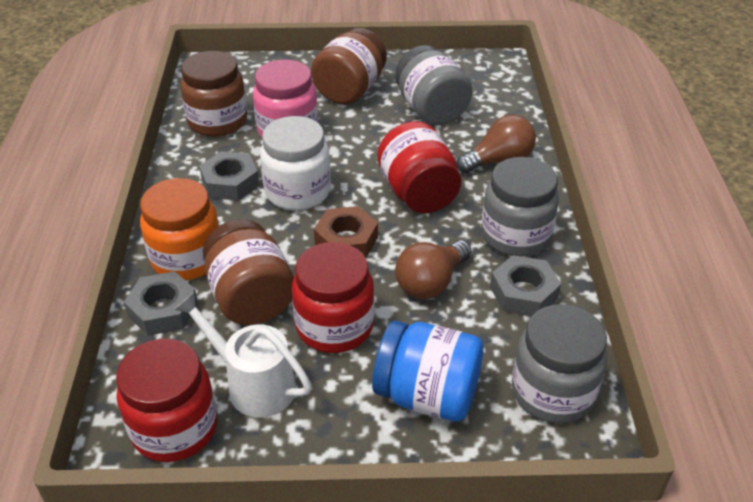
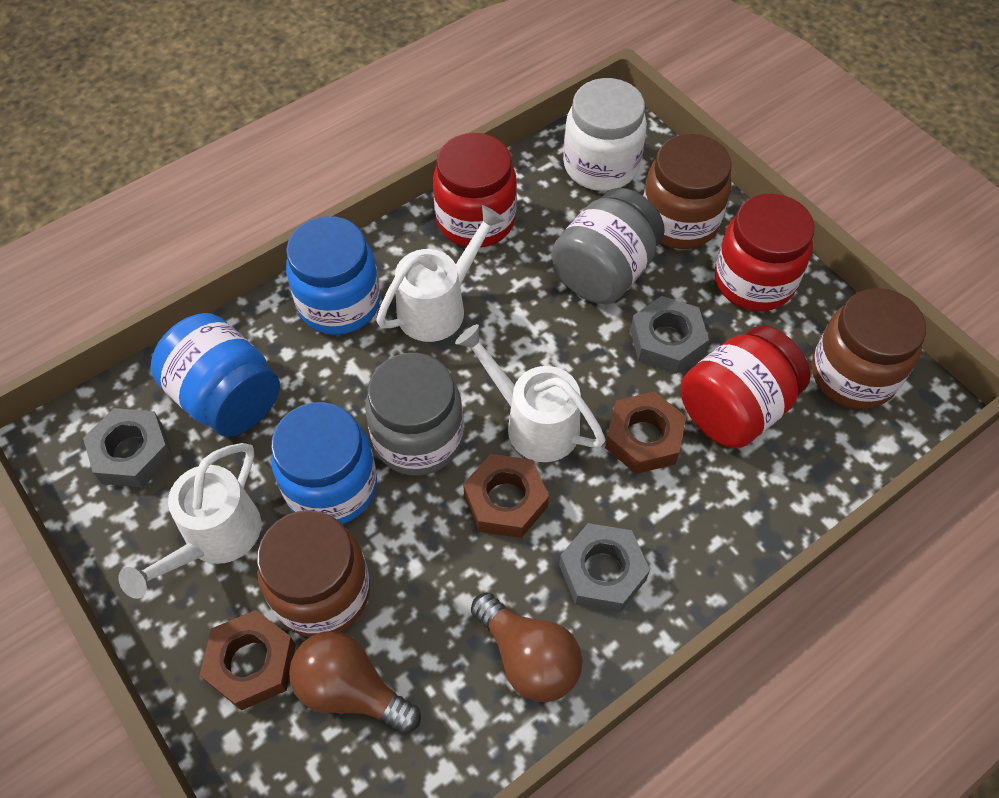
blue jar: 1 -> 3
brown nut: 1 -> 3
grey jar: 3 -> 2
orange jar: 1 -> 0
pink jar: 1 -> 0
white watering can: 1 -> 3

